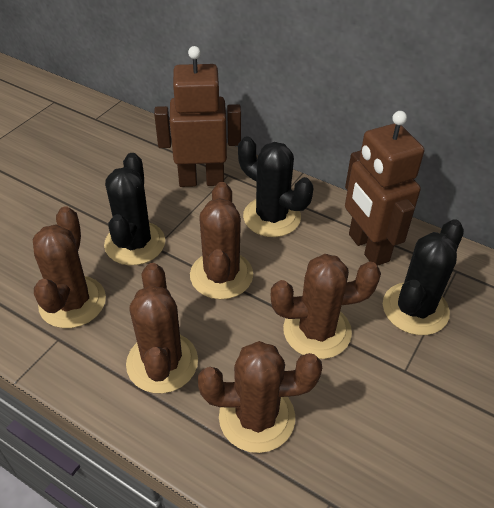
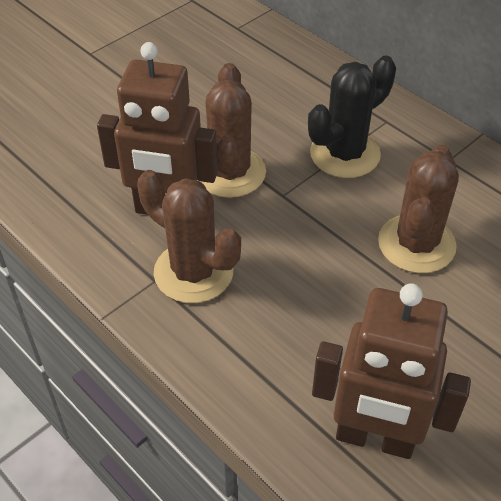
black cactus: 3 -> 1
brown cactus: 5 -> 3

